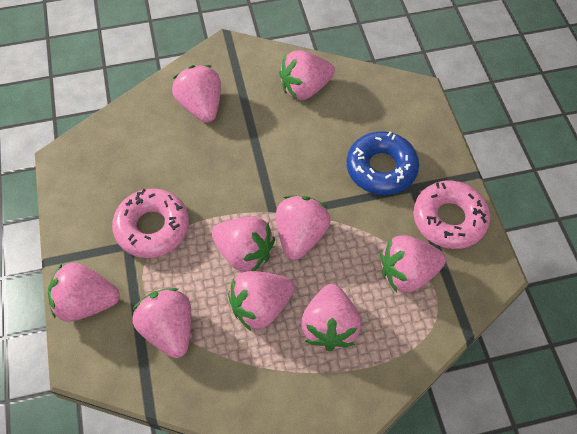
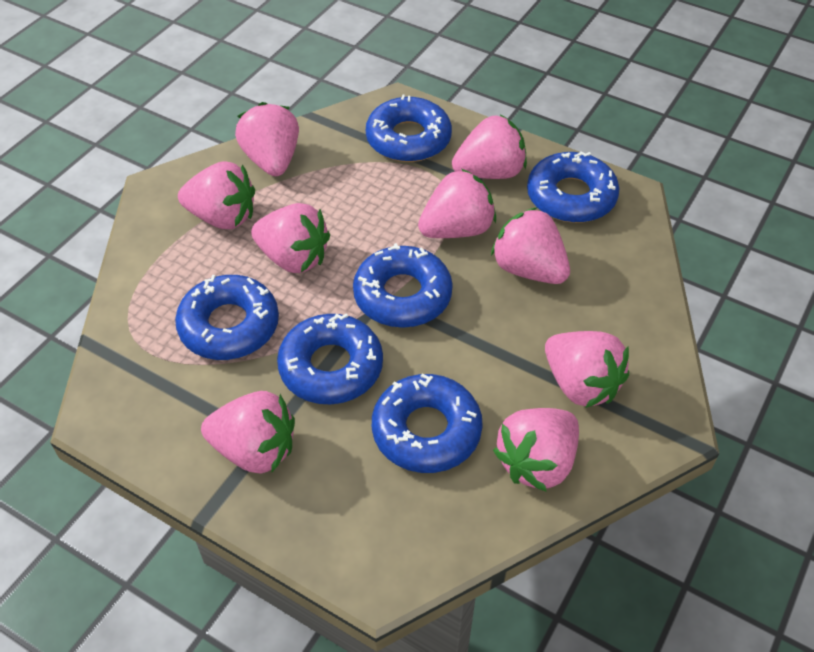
blue donut: 1 -> 6
pink donut: 2 -> 0

